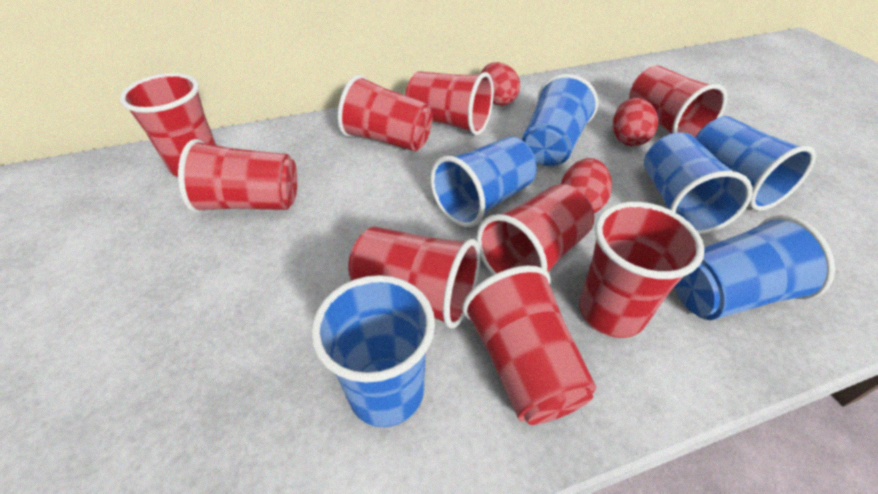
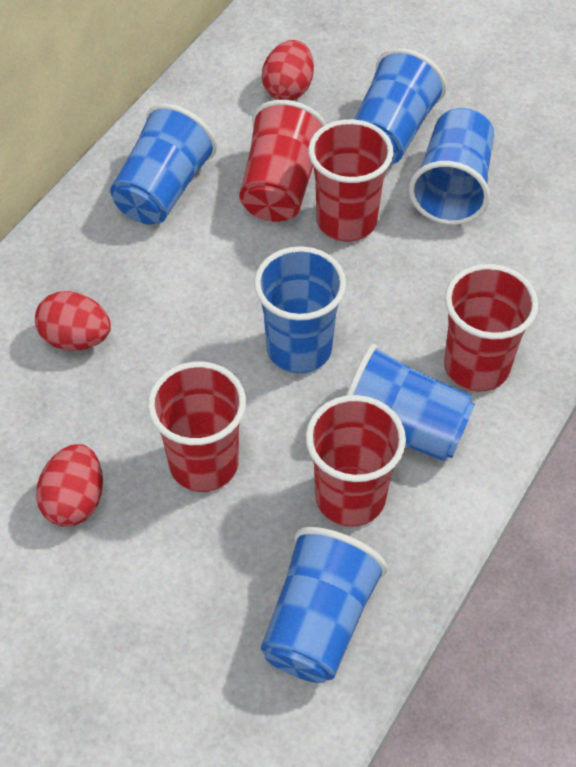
red cup: 9 -> 5

